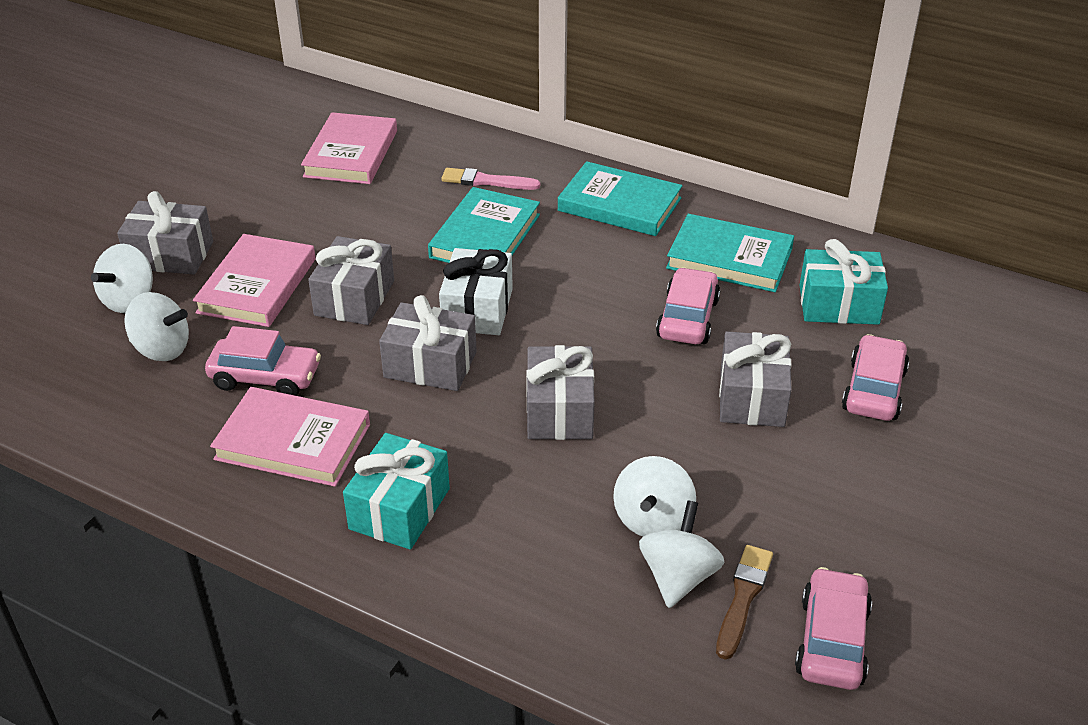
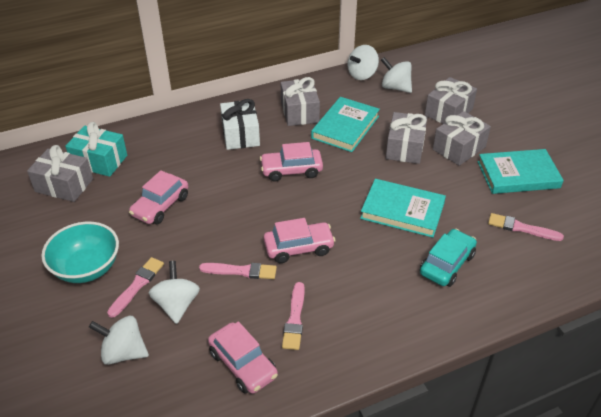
brown brush: 1 -> 0
pink book: 3 -> 0
pink brush: 1 -> 4
turquoise bowl: 0 -> 1
turquoise car: 0 -> 1
turquoise gift: 2 -> 1

